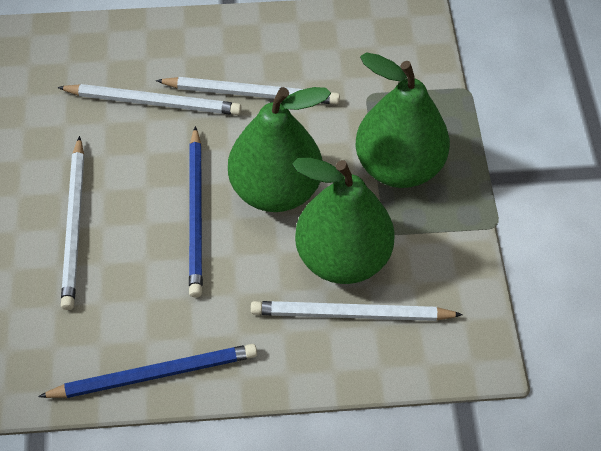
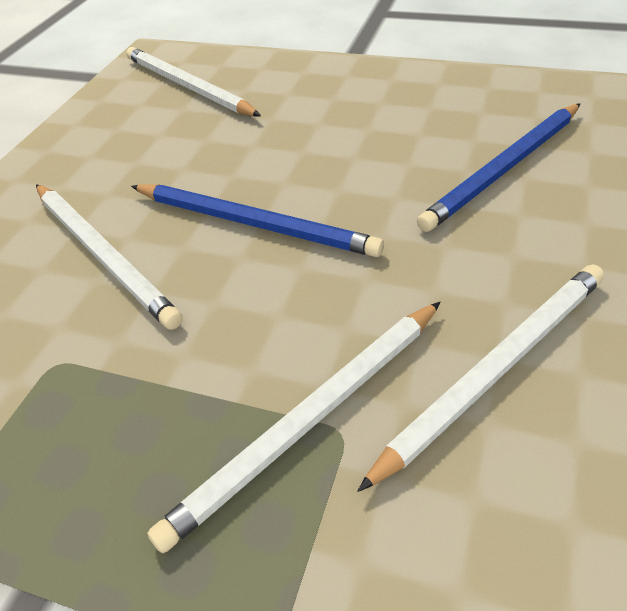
green pear: 3 -> 0

